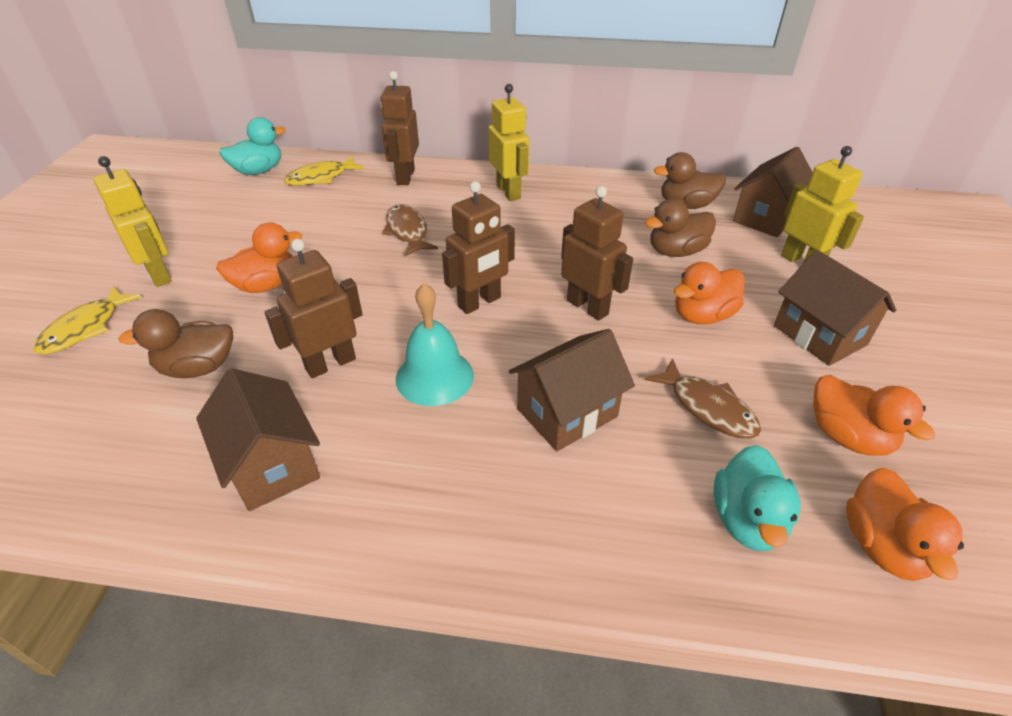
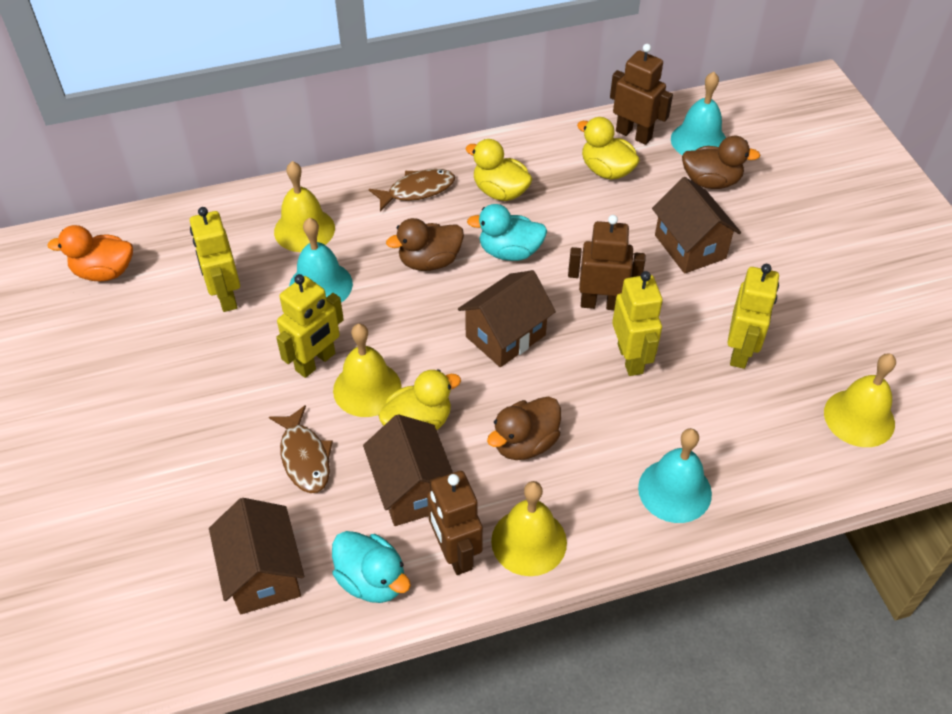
brown robot: 4 -> 3
orange duck: 4 -> 1
turquoise bell: 1 -> 3
yellow bell: 0 -> 4
yellow duck: 0 -> 3
yellow fish: 2 -> 0
yellow robot: 3 -> 4

